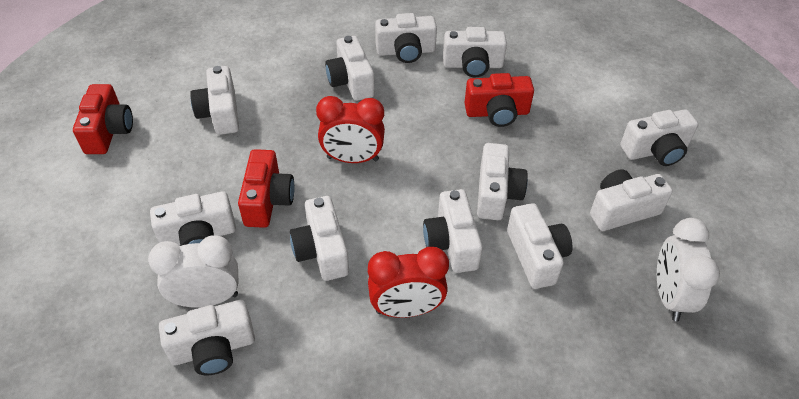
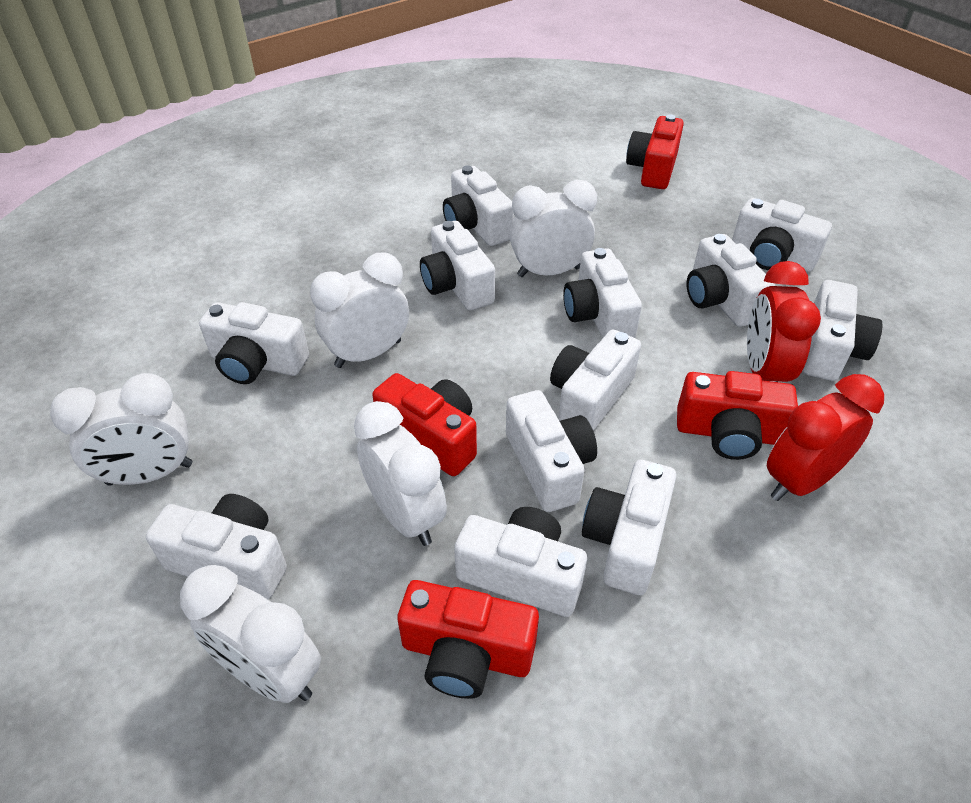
red camera: 3 -> 4
white clock: 2 -> 5

